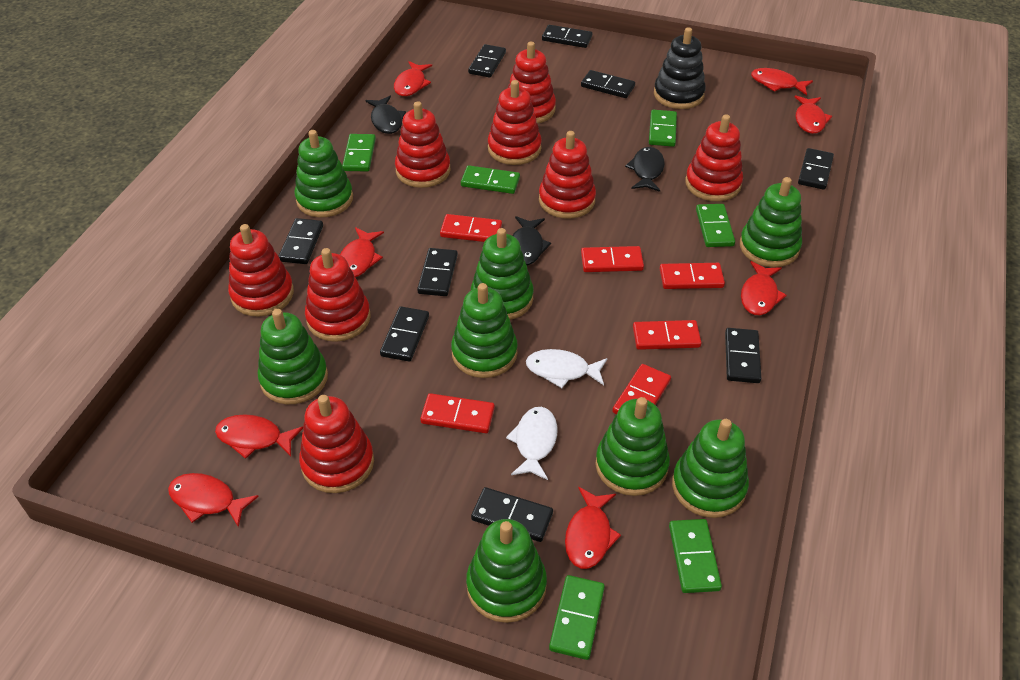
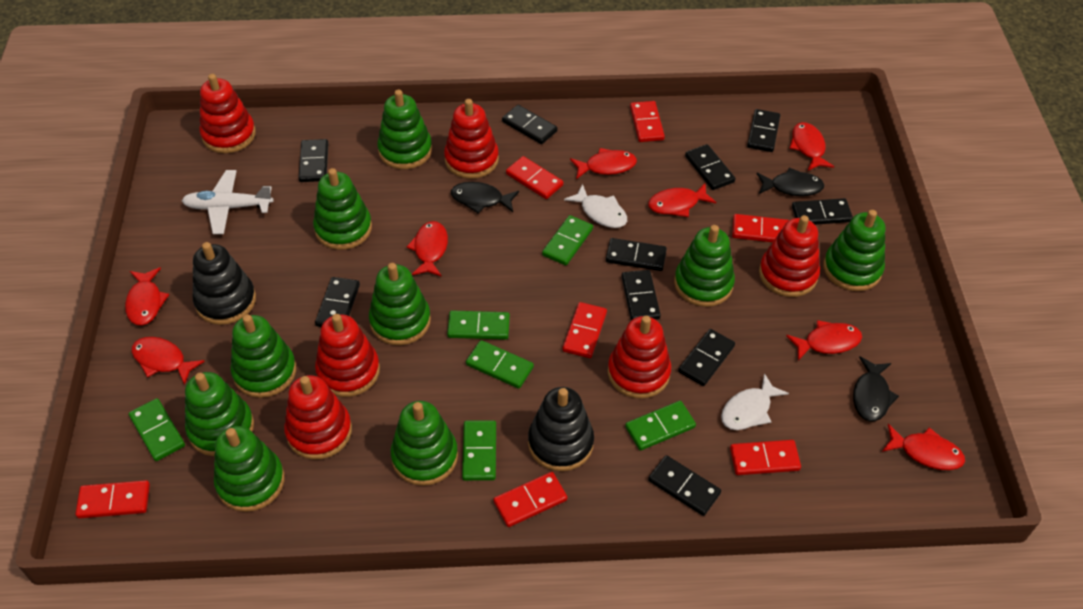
black domino: 9 -> 10
black stacking toy: 1 -> 2
green stacking toy: 8 -> 9
red domino: 6 -> 7
red stacking toy: 8 -> 6
white plane: 0 -> 1

